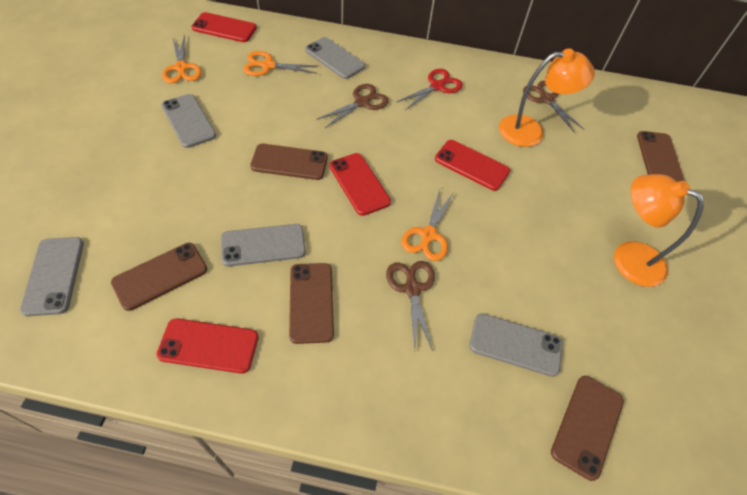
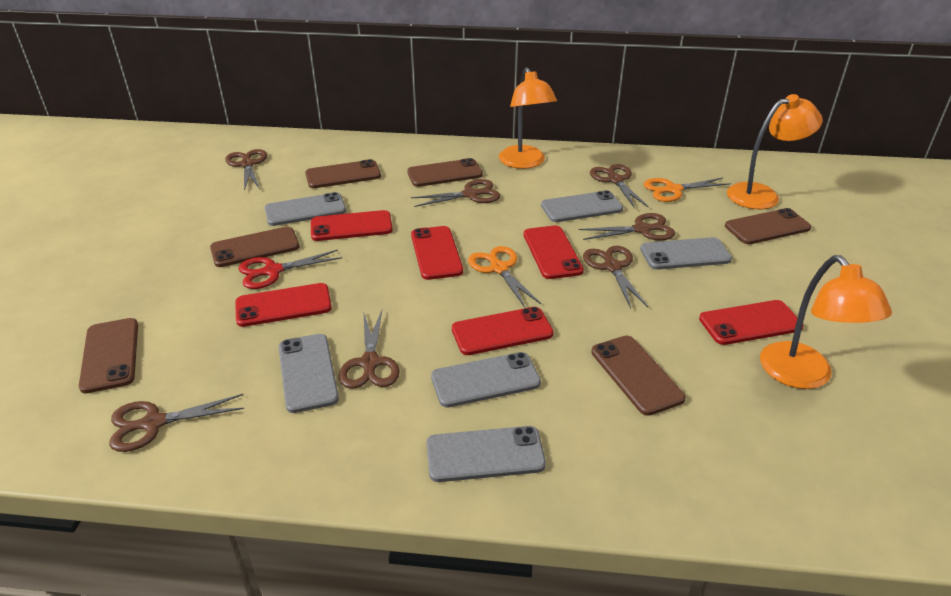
brown phone: 5 -> 6
brown scissors: 3 -> 7
grey phone: 5 -> 6
orange lamp: 2 -> 3
orange scissors: 3 -> 2
red phone: 4 -> 6

